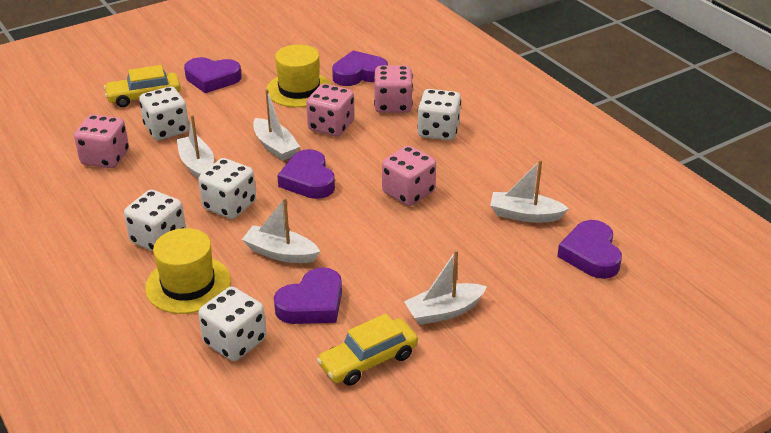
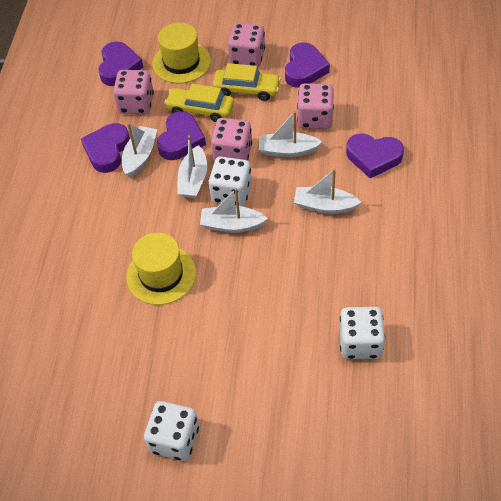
white dice: 5 -> 3

